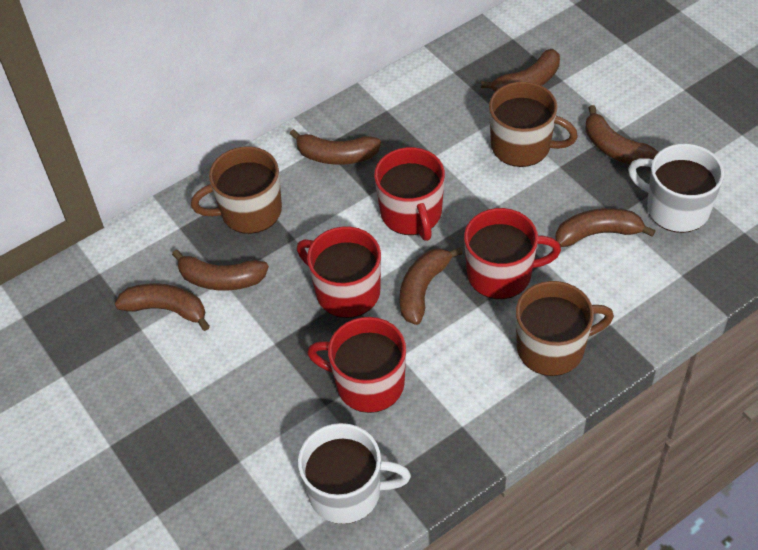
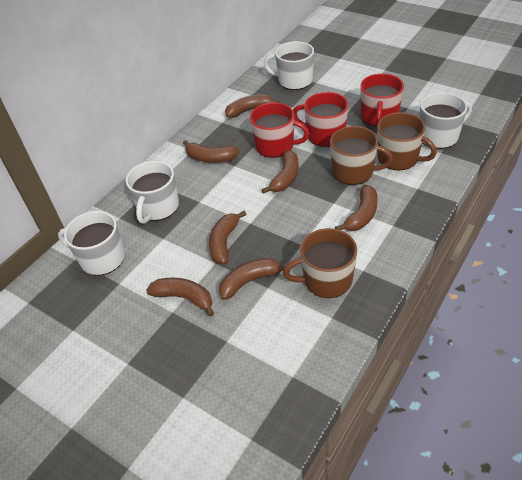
red mug: 4 -> 3
white mug: 2 -> 4

